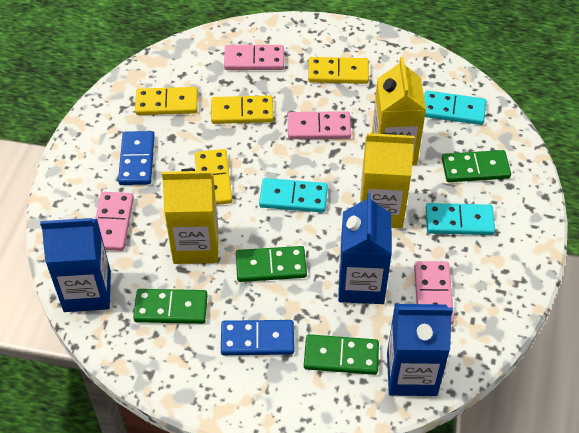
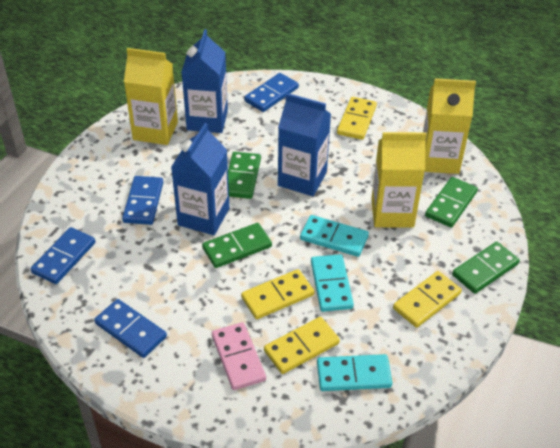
blue domino: 2 -> 4
pink domino: 4 -> 1

